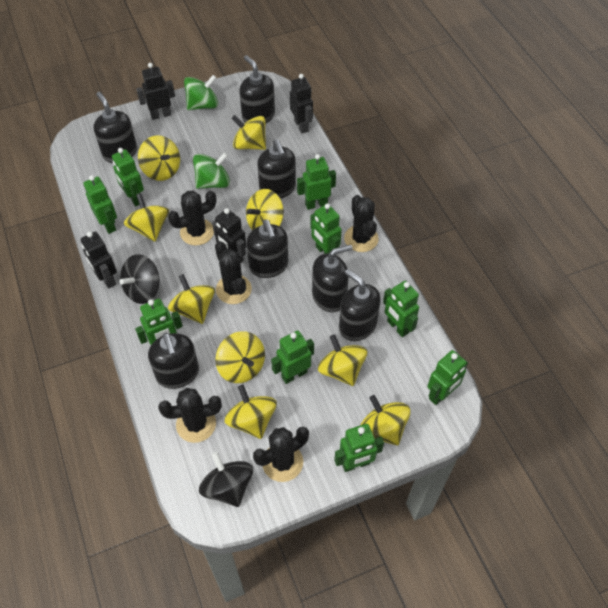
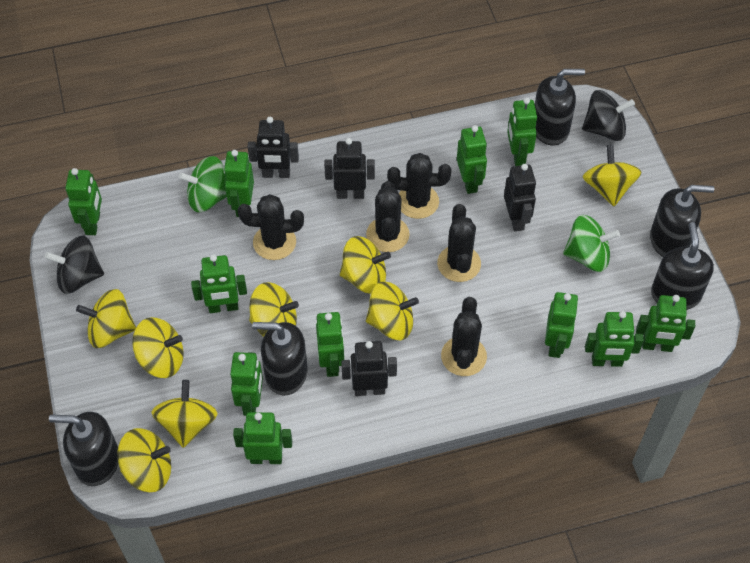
black soap dispenser: 7 -> 5
green robot: 9 -> 11
yellow spinning top: 9 -> 8

